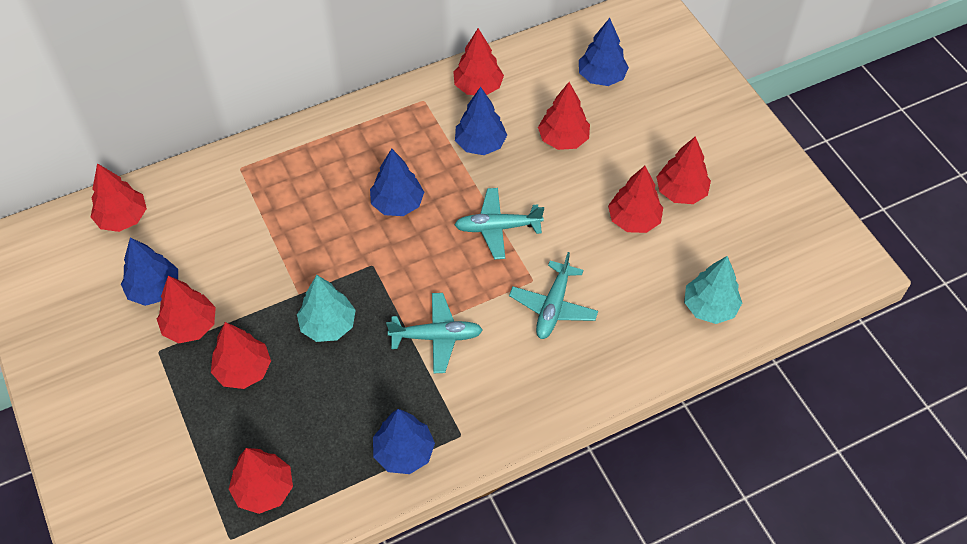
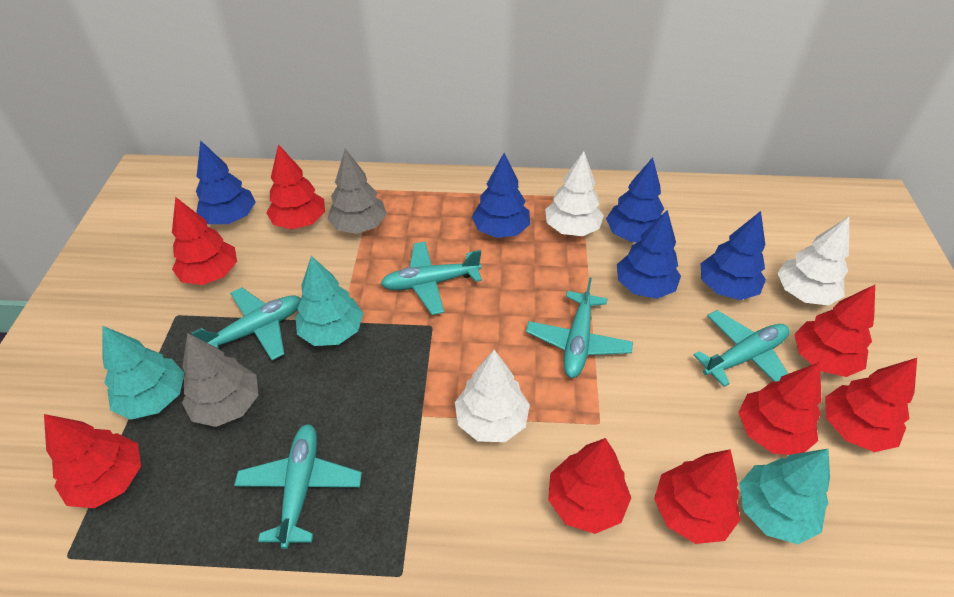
grey tree: 0 -> 2
turquoise plane: 3 -> 5
turquoise tree: 2 -> 3
white tree: 0 -> 3

